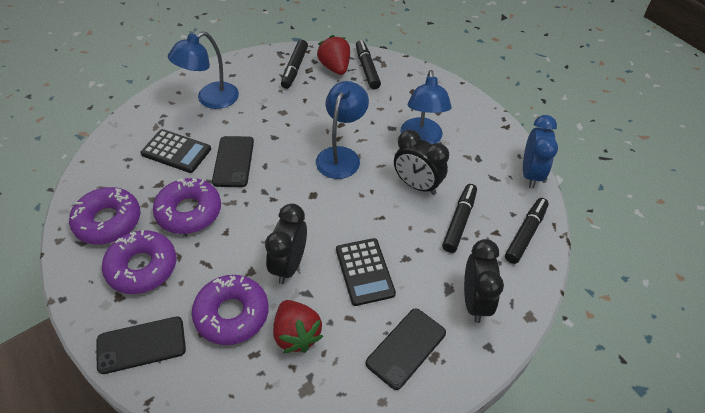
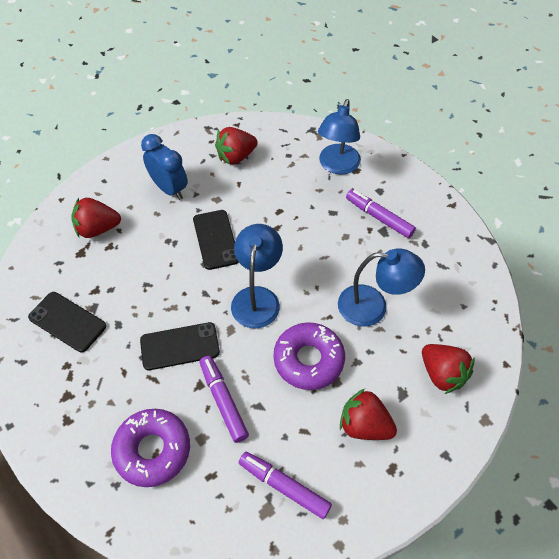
black calculator: 2 -> 0
black clock: 3 -> 0
black marker: 4 -> 0
purple donut: 4 -> 2
purple marker: 0 -> 3
red strawberry: 2 -> 4

